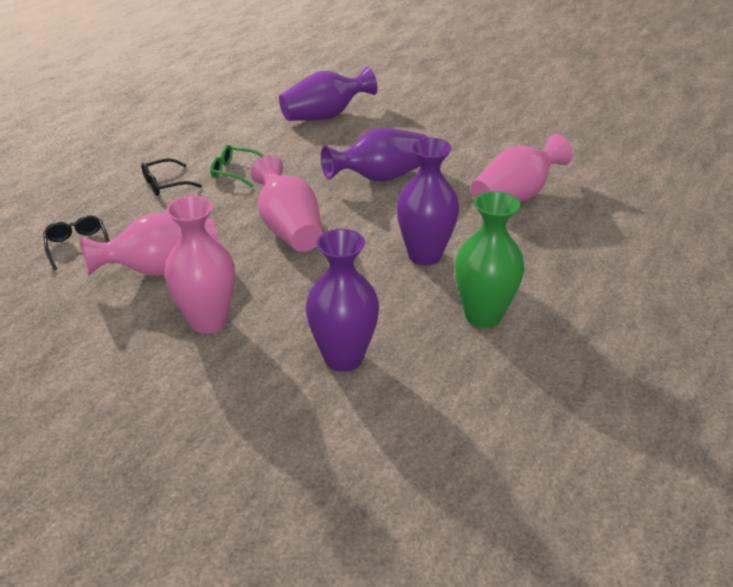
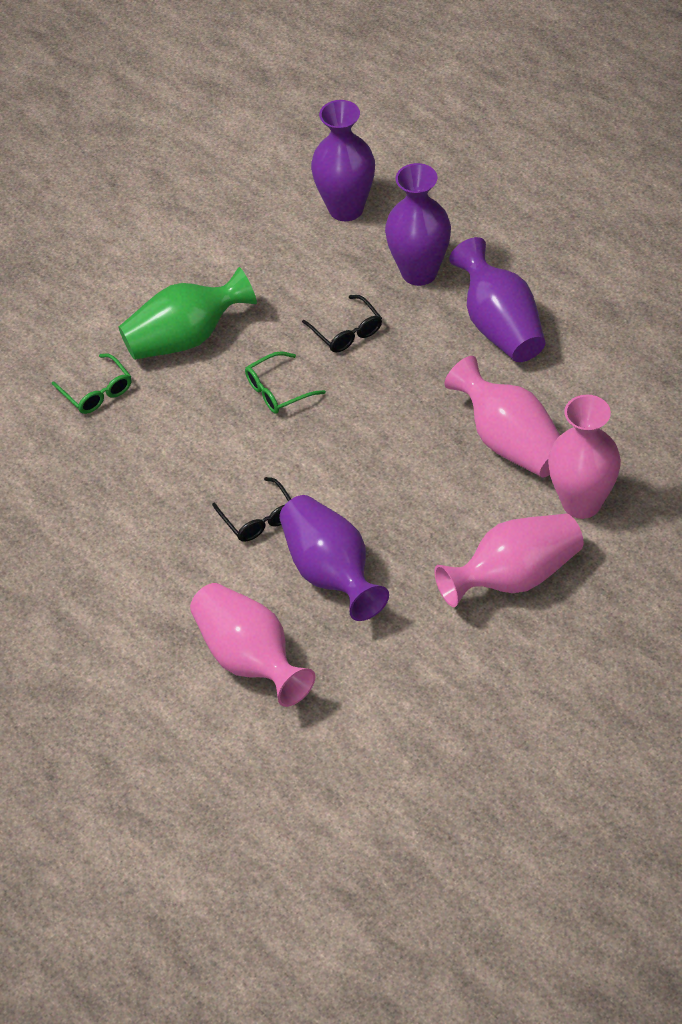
green glasses: 1 -> 2

